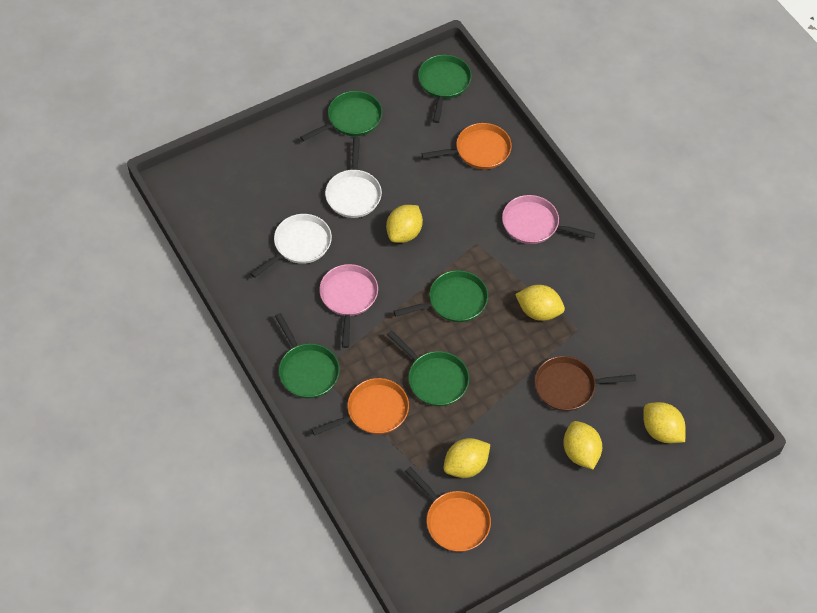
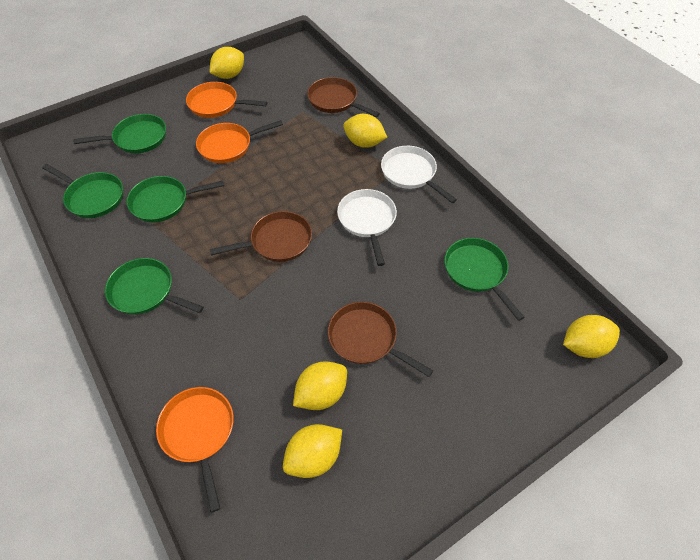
brown pan: 1 -> 3
pink pan: 2 -> 0

